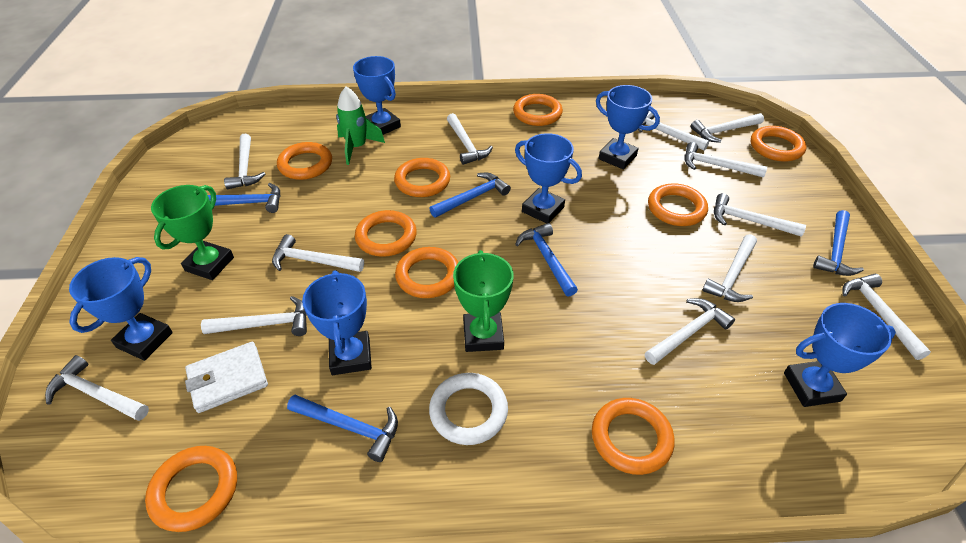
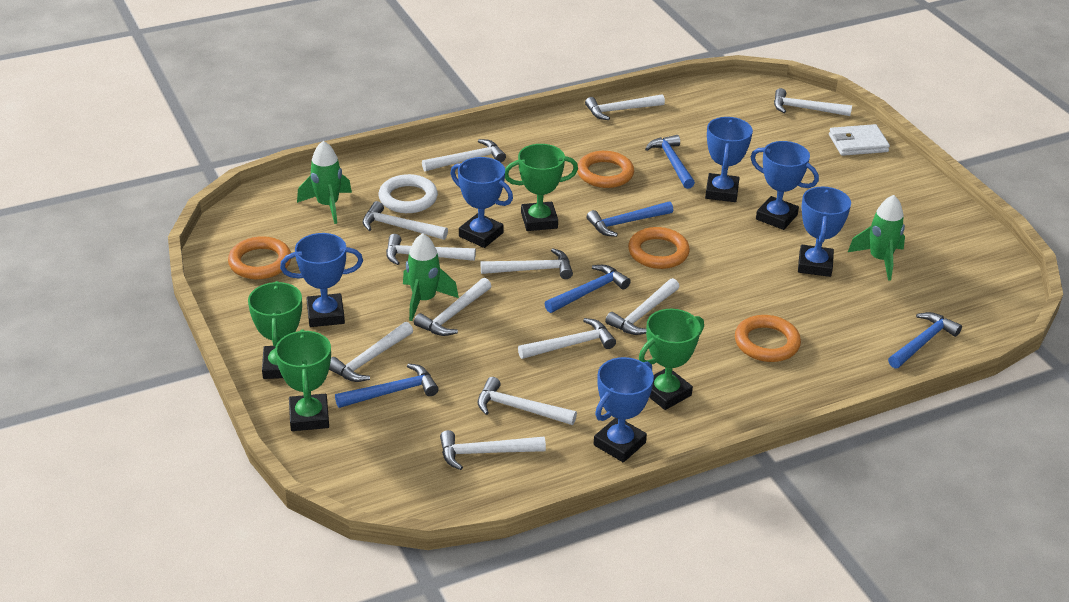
green rocket: 1 -> 3
green trophy: 2 -> 4
orange ring: 9 -> 4

